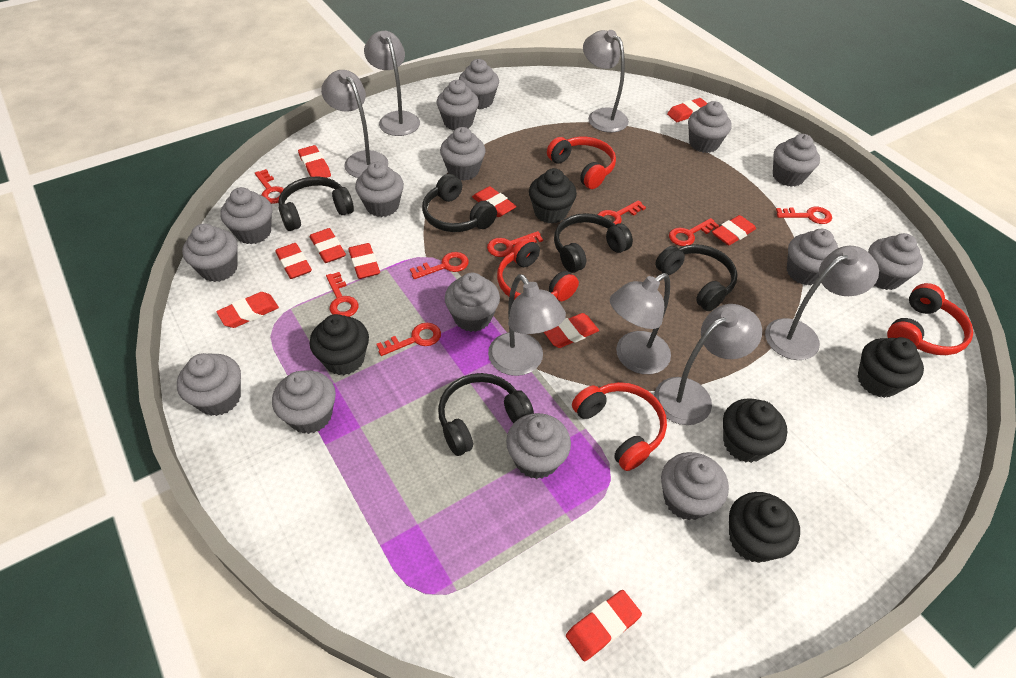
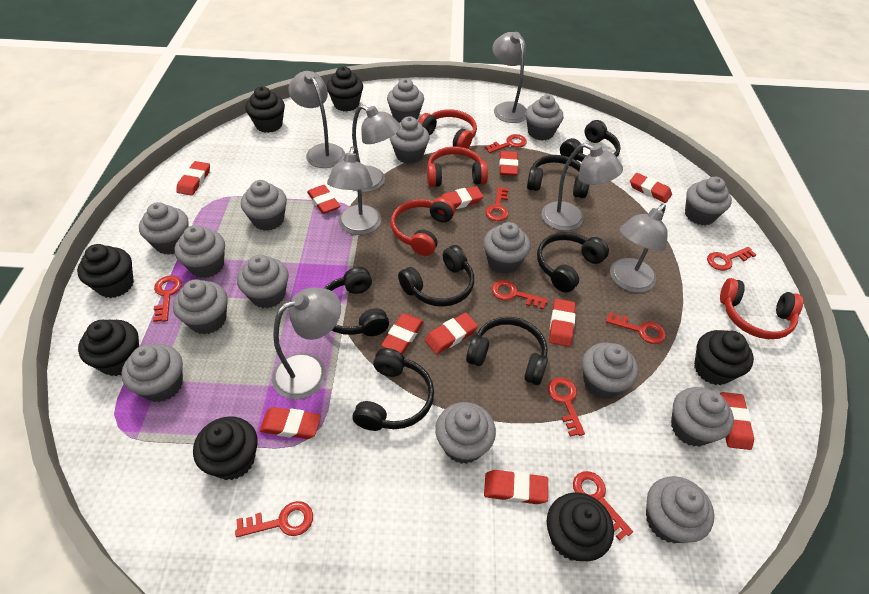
black cupcake: 5 -> 7
black headphones: 5 -> 7
red eraser: 10 -> 11
red key: 8 -> 9

